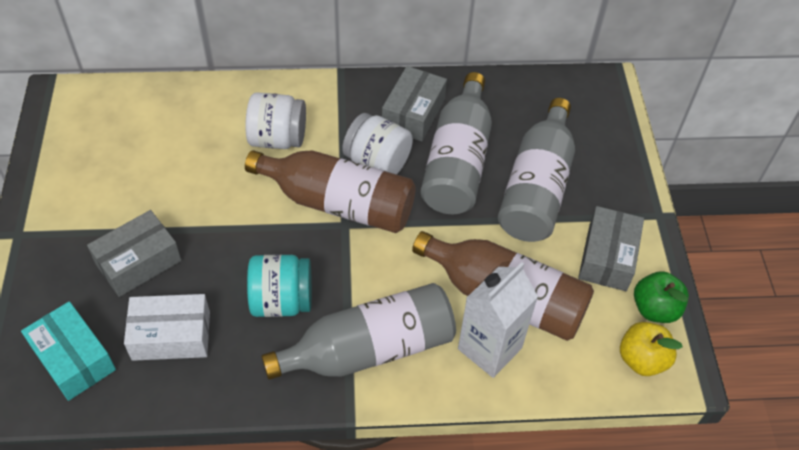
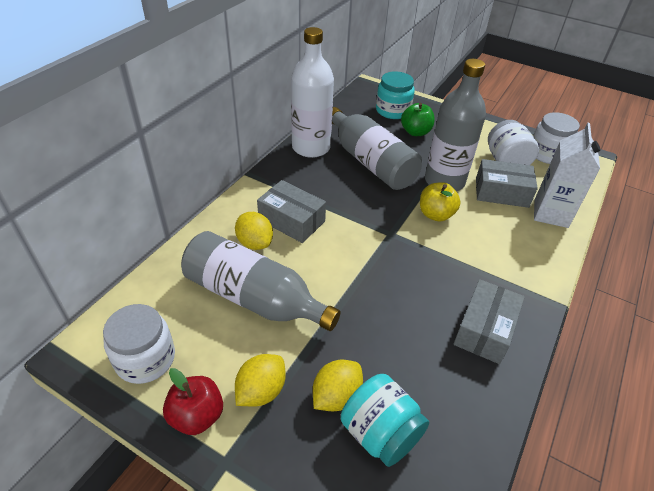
brown bottle: 2 -> 0
red apple: 0 -> 1
turquoise box: 1 -> 0
turquoise jar: 1 -> 2
white bottle: 0 -> 1
white box: 1 -> 0
white jar: 2 -> 3
yellow lemon: 0 -> 3

